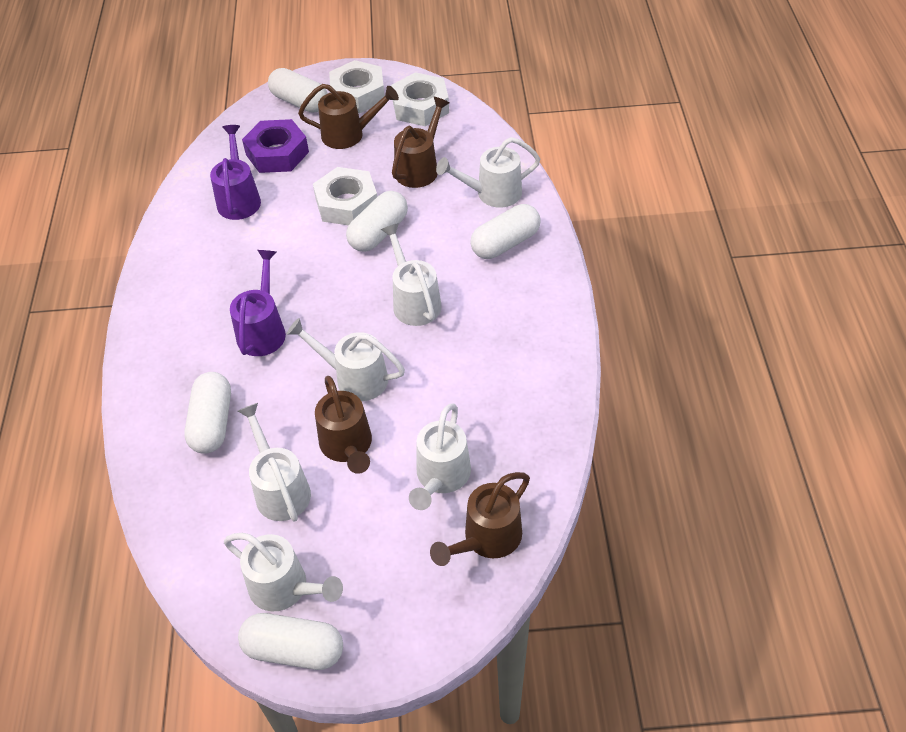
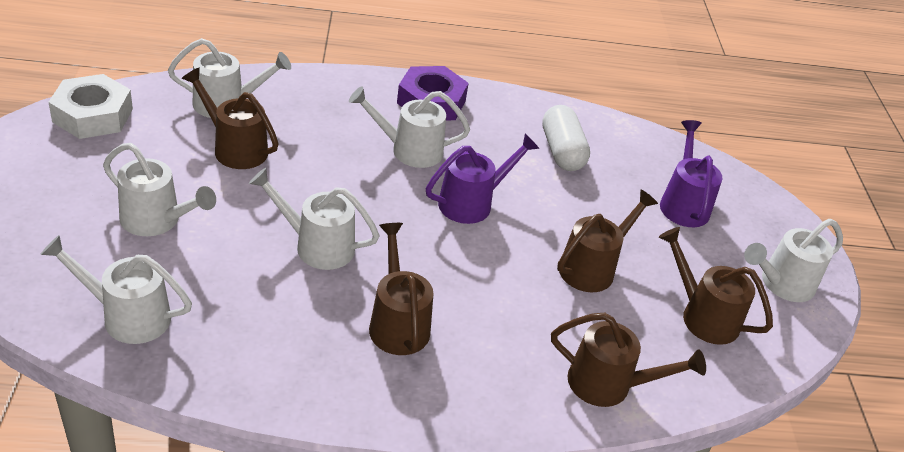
brown watering can: 4 -> 5
white capsule: 5 -> 1
white nut: 3 -> 1

